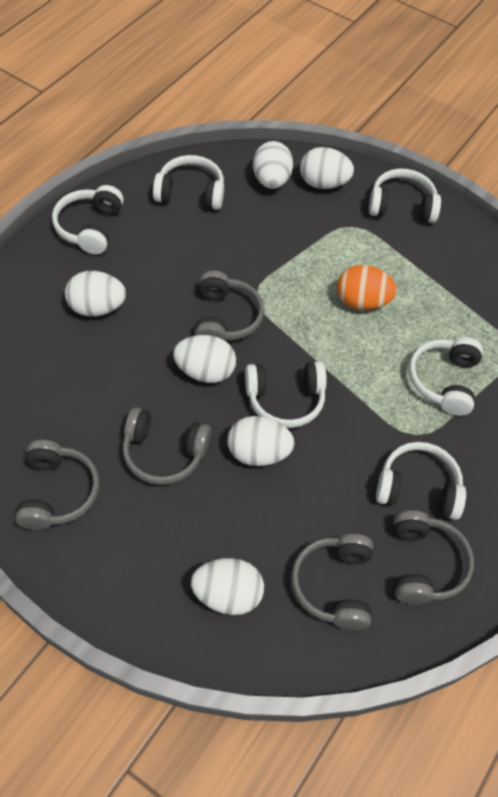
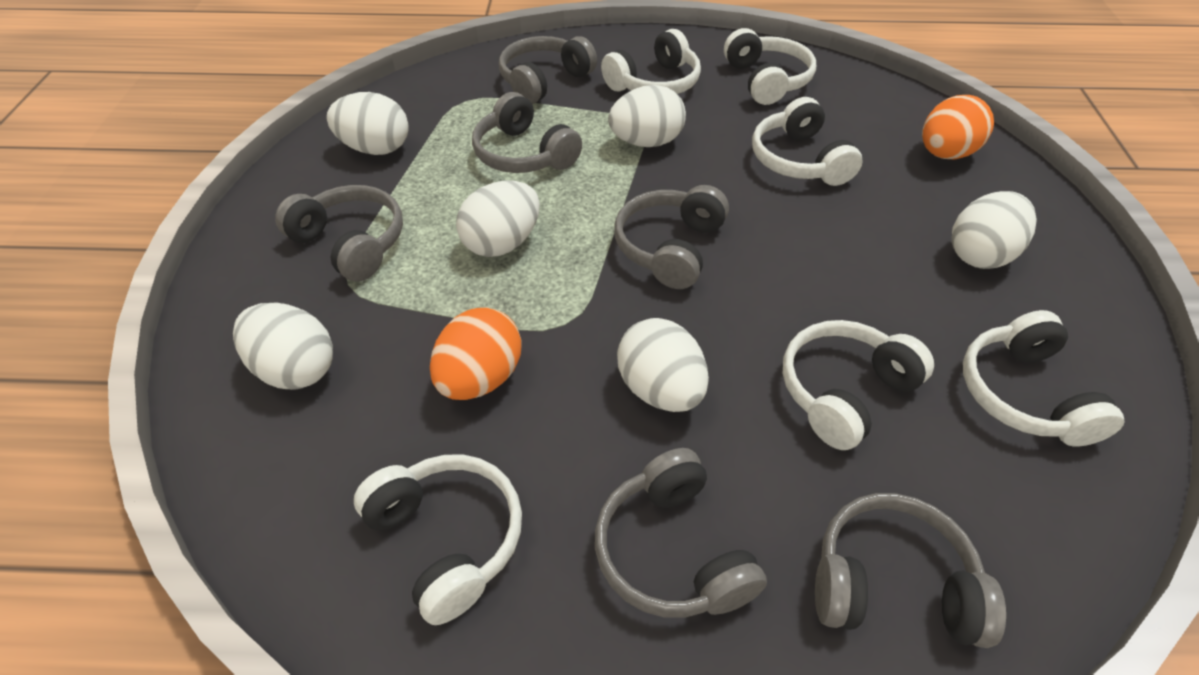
grey headphones: 5 -> 6
orange egg: 1 -> 2

